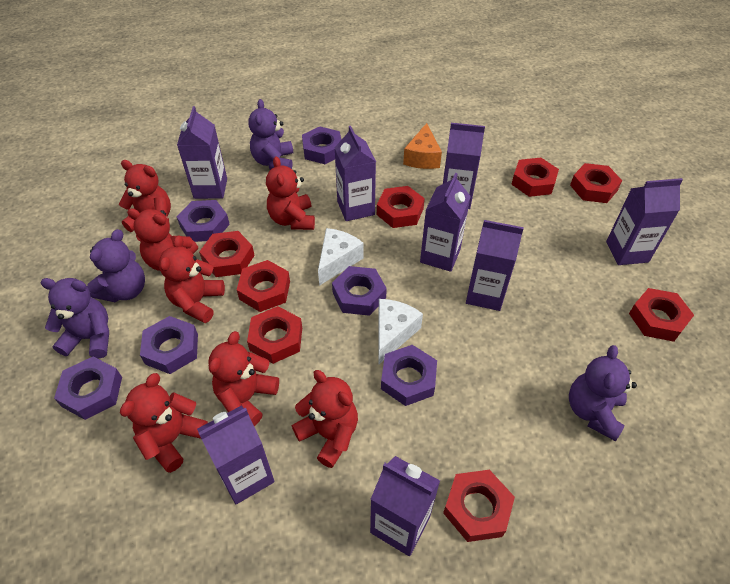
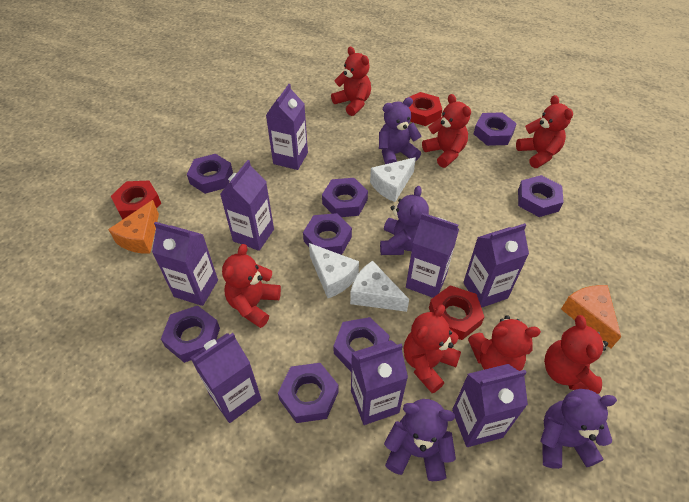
orange cheese: 1 -> 2
purple nut: 6 -> 8
red nut: 8 -> 3
white cheese: 2 -> 3

